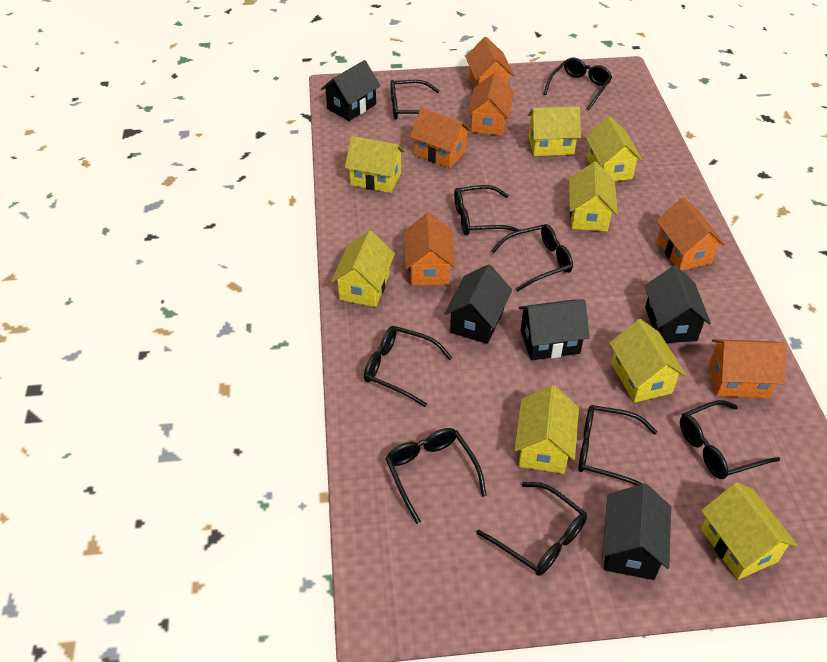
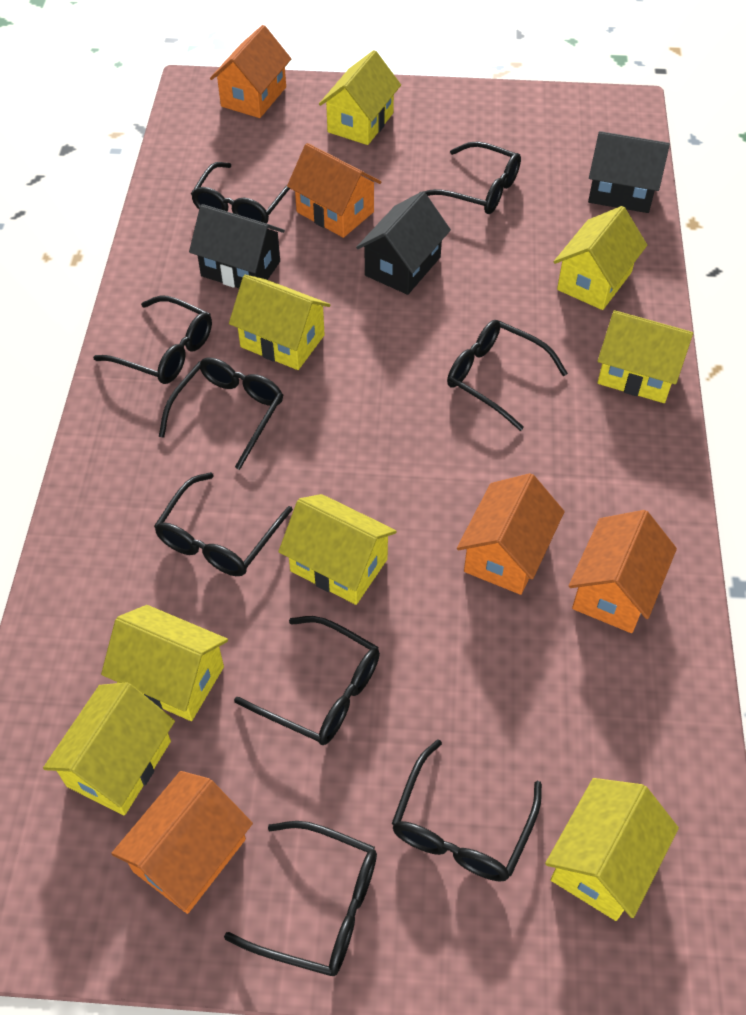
black house: 5 -> 3
orange house: 6 -> 5

